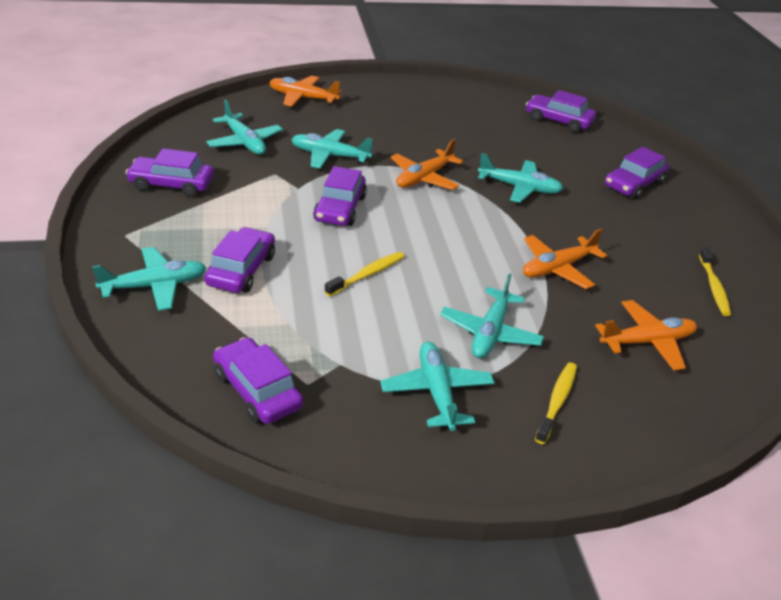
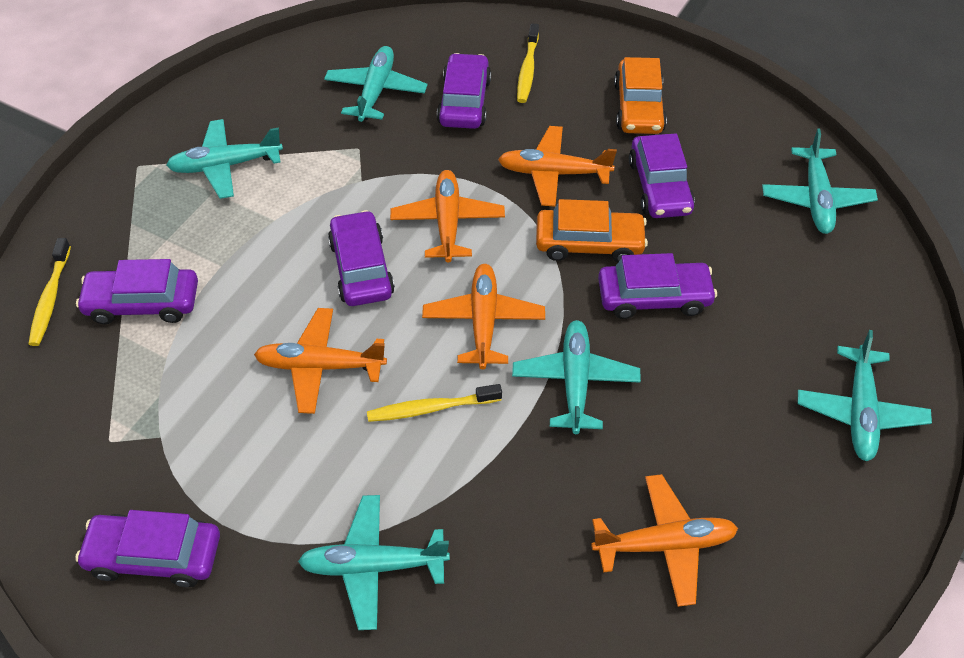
orange car: 0 -> 2
orange plane: 4 -> 5

